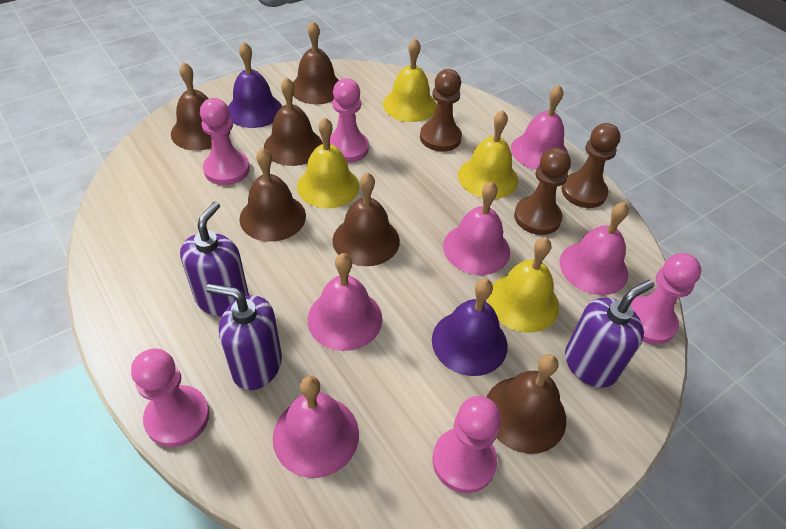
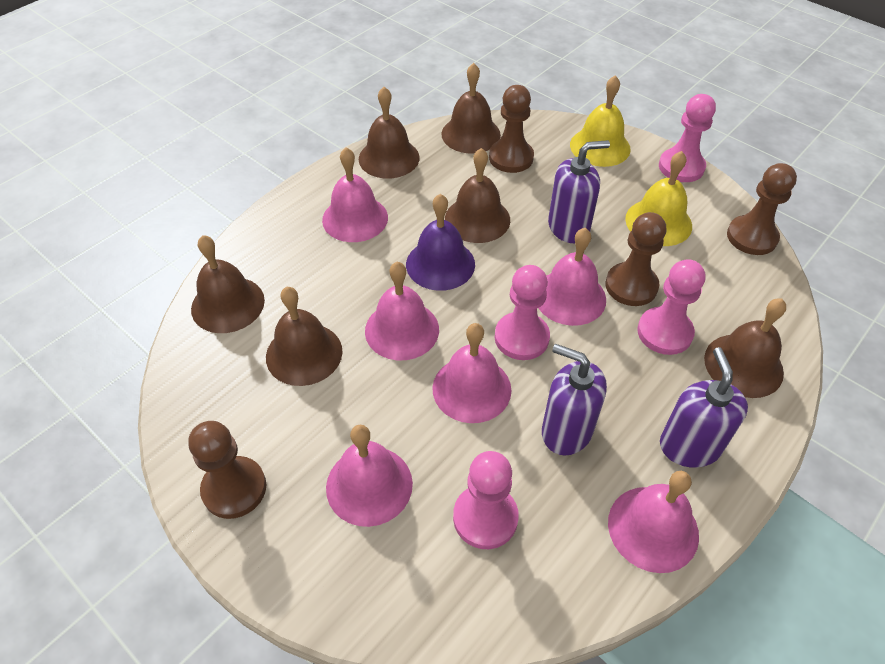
brown pawn: 3 -> 4
pink bell: 5 -> 6
pink pawn: 5 -> 4
purple bell: 2 -> 1
yellow bell: 4 -> 2

